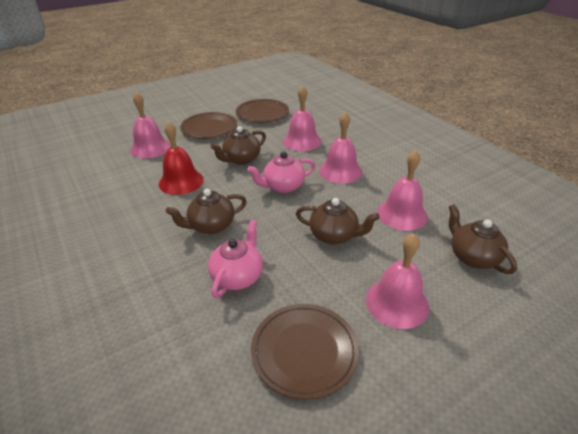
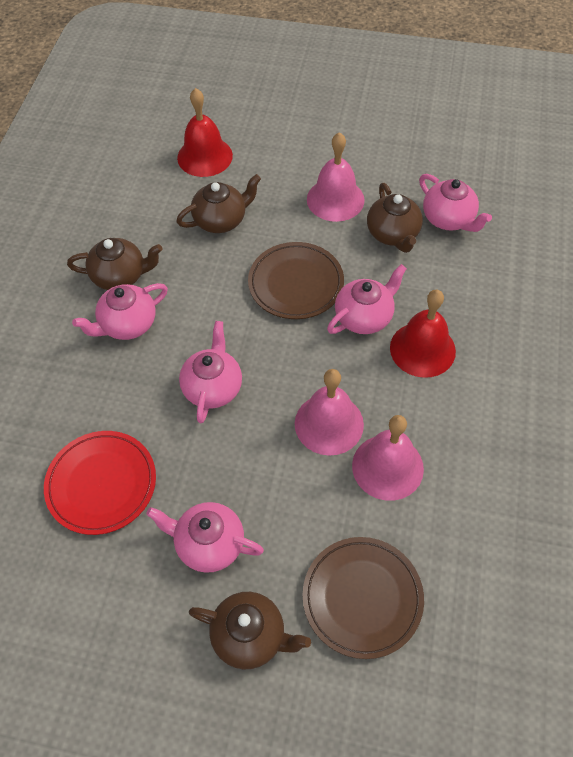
brown plate: 3 -> 2
pink bell: 5 -> 3
pink teapot: 2 -> 5
red bell: 1 -> 2
red plate: 0 -> 1

